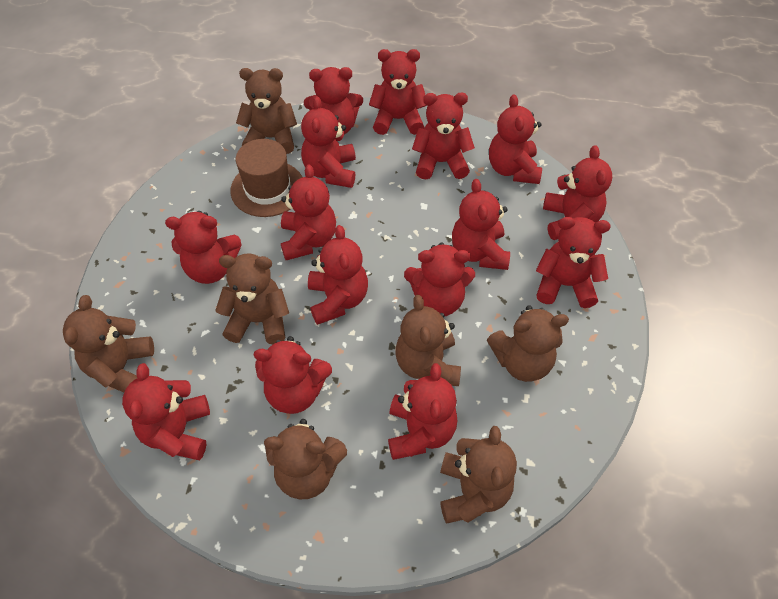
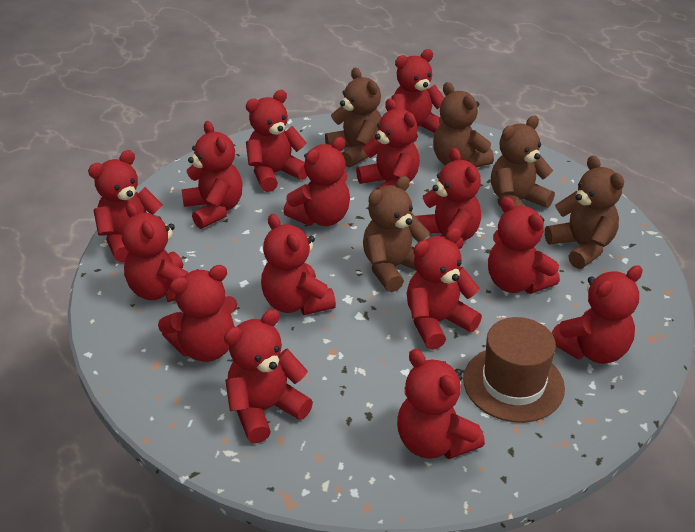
brown teddy bear: 7 -> 5

